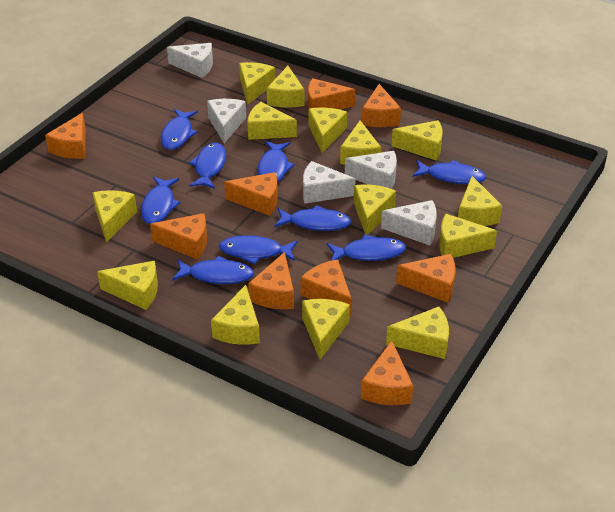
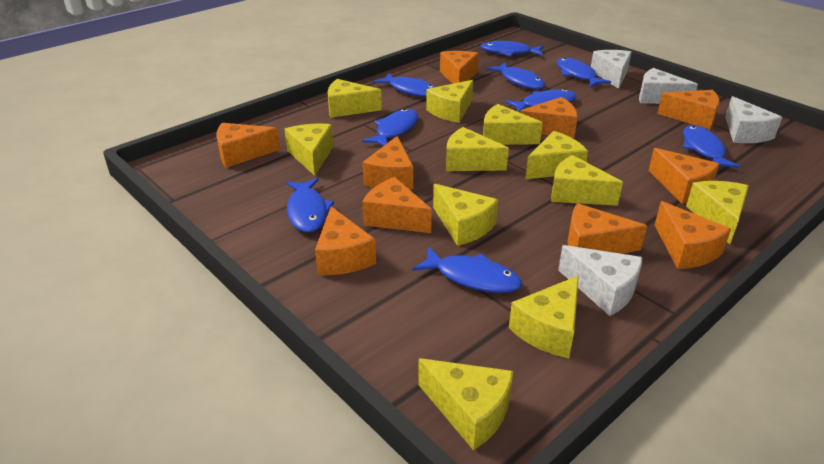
orange cheese: 9 -> 10
white cheese: 5 -> 4
yellow cheese: 14 -> 11

